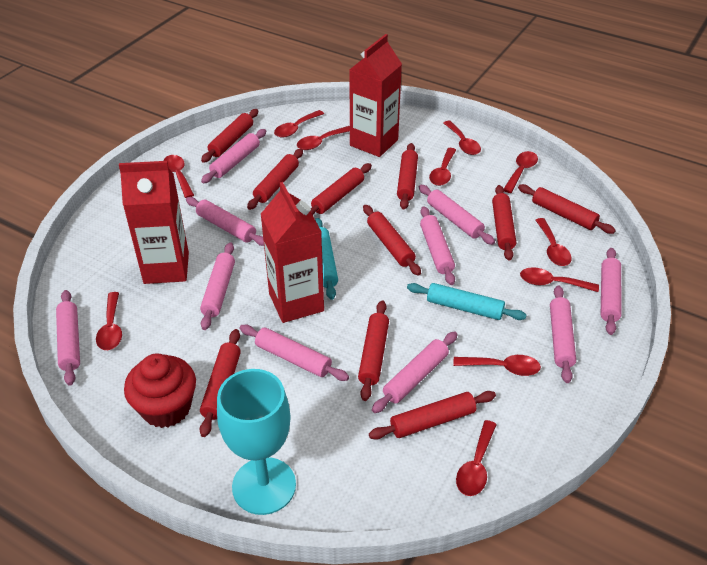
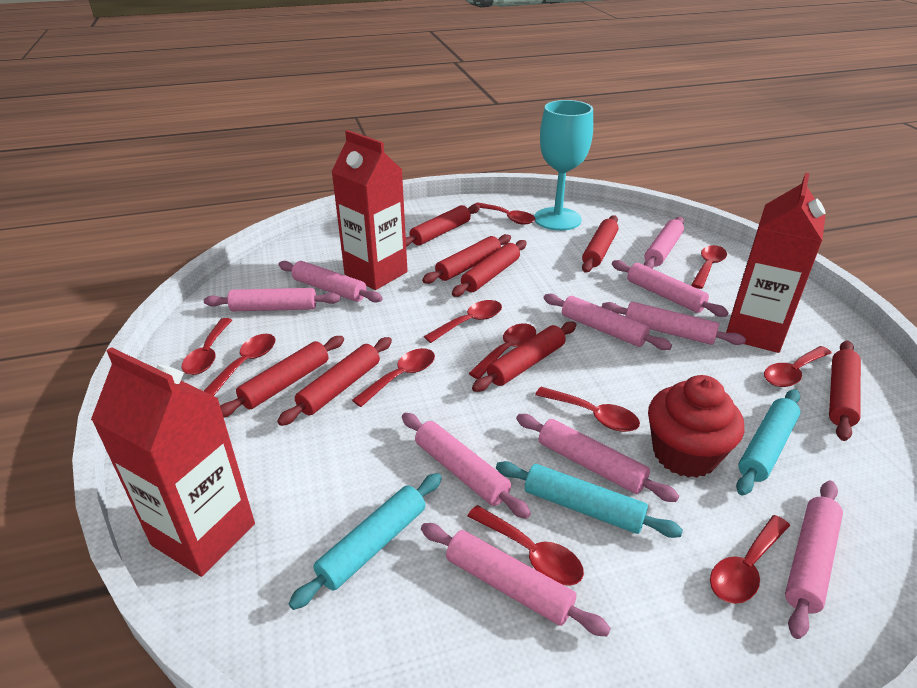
red rolling pin: 10 -> 8
turquoise rolling pin: 2 -> 3

